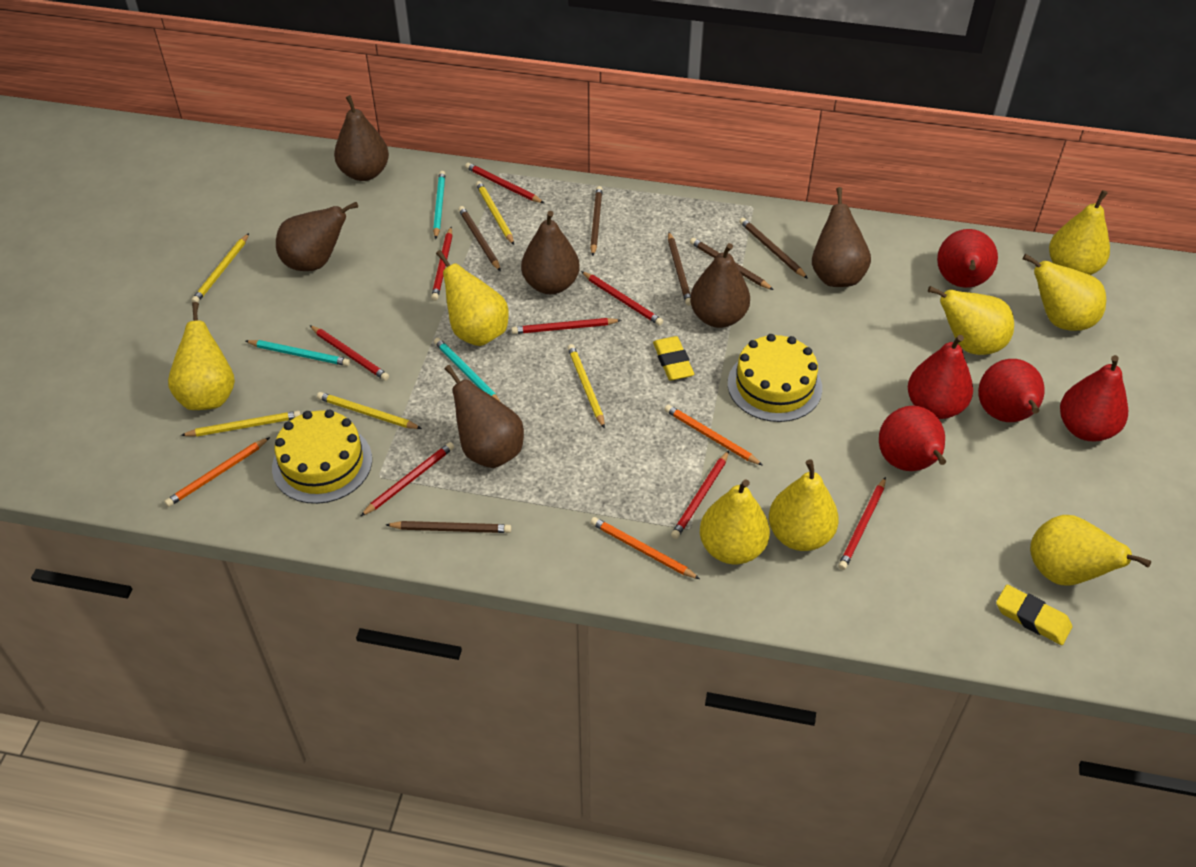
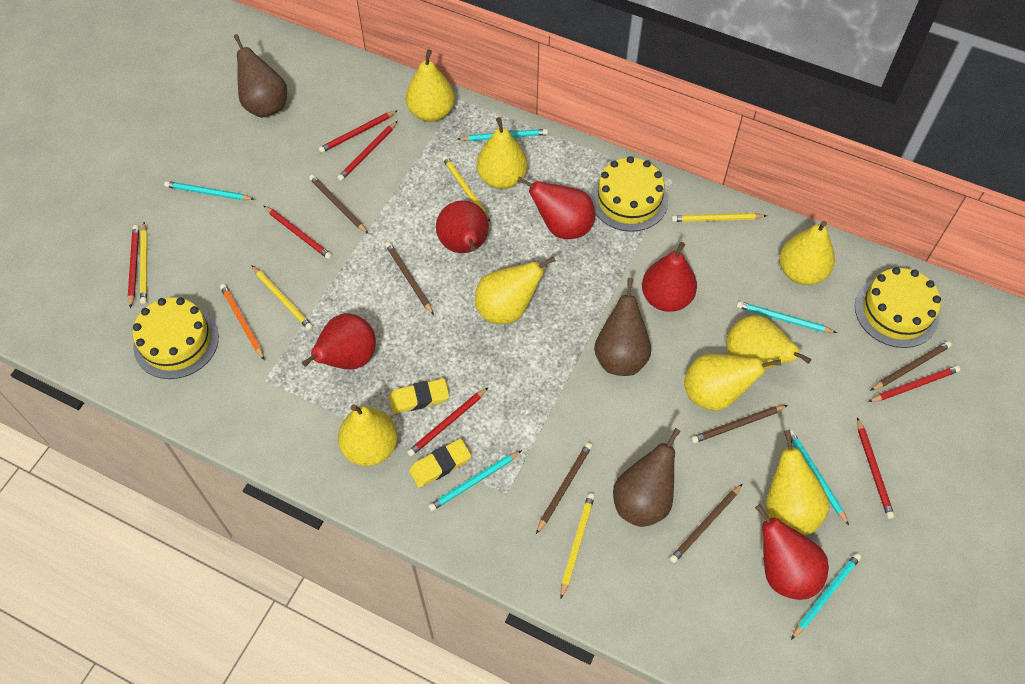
brown pear: 6 -> 3
orange pencil: 3 -> 1
red pencil: 8 -> 7
turquoise pencil: 3 -> 6
yellow cake: 2 -> 3

